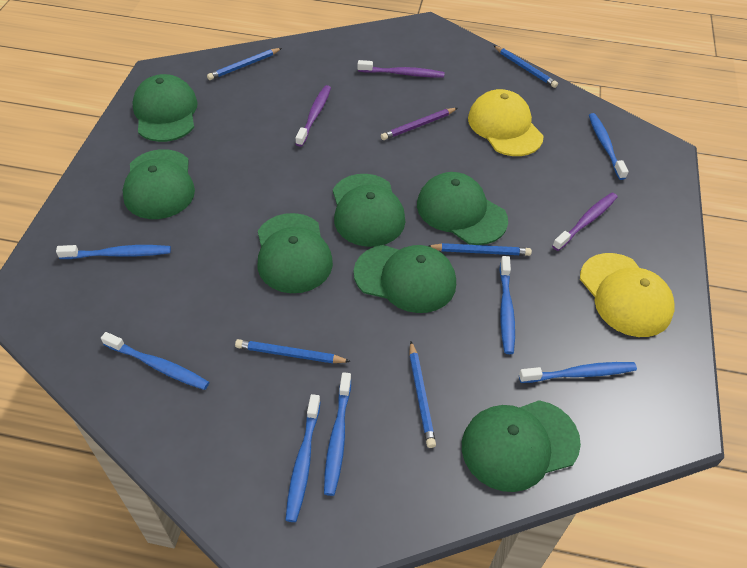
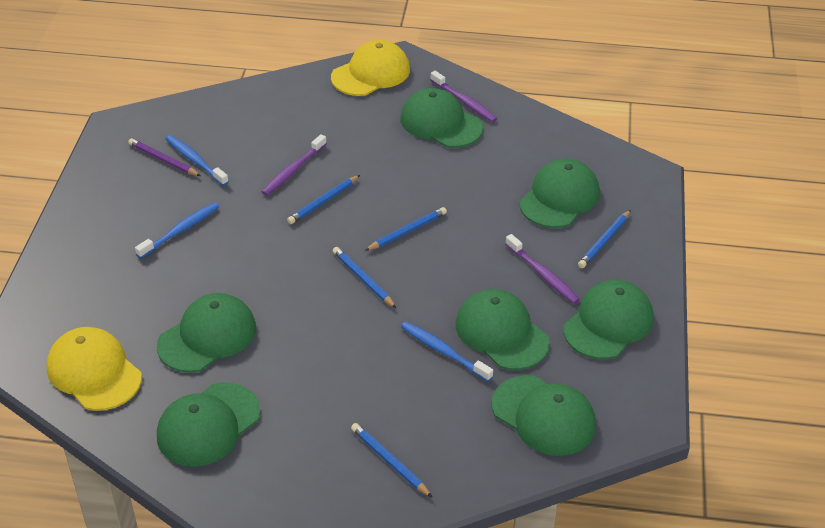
blue toothbrush: 7 -> 3

